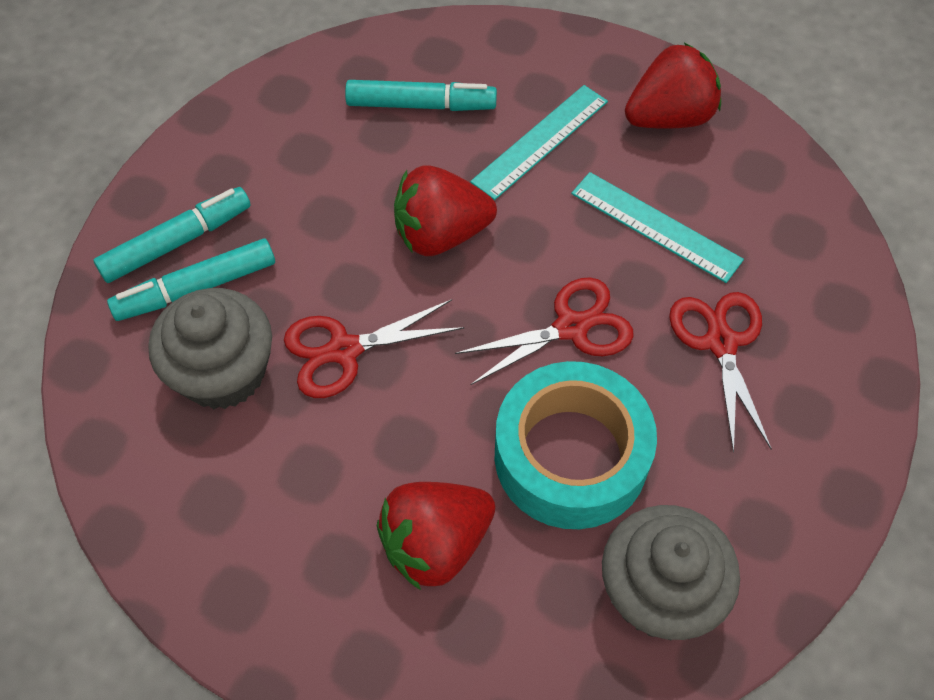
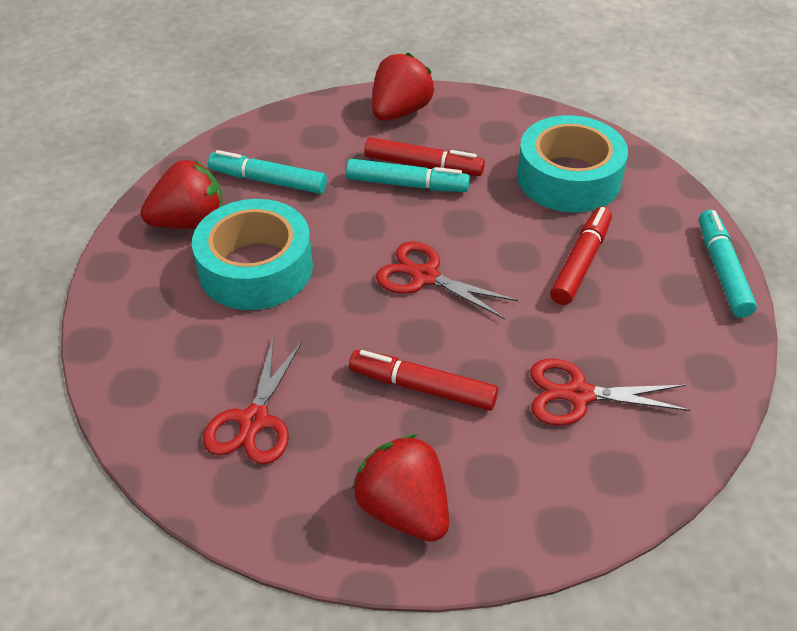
grey cupcake: 2 -> 0
red marker: 0 -> 3
turquoise ruler: 2 -> 0
turquoise tape: 1 -> 2

